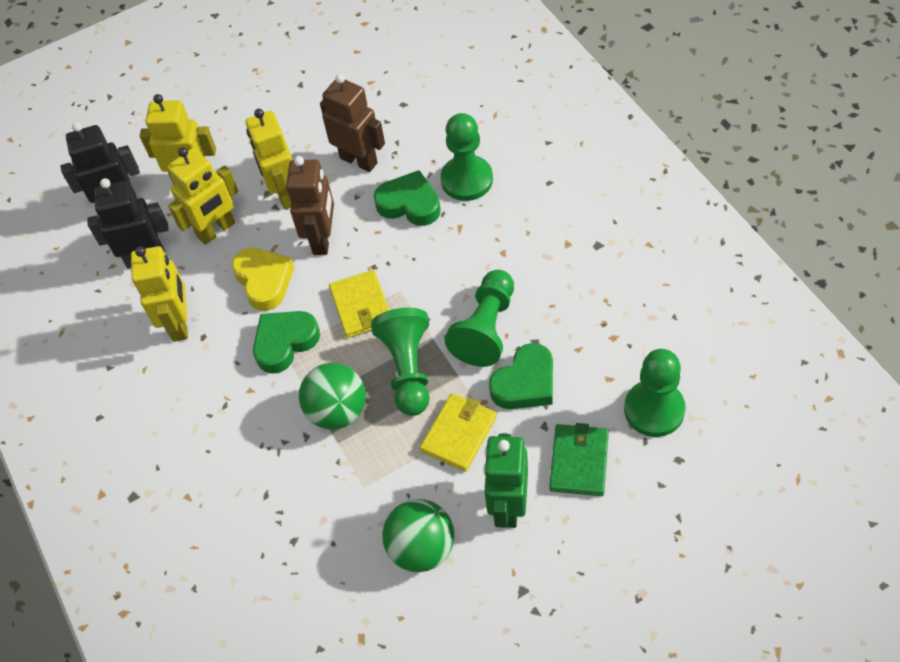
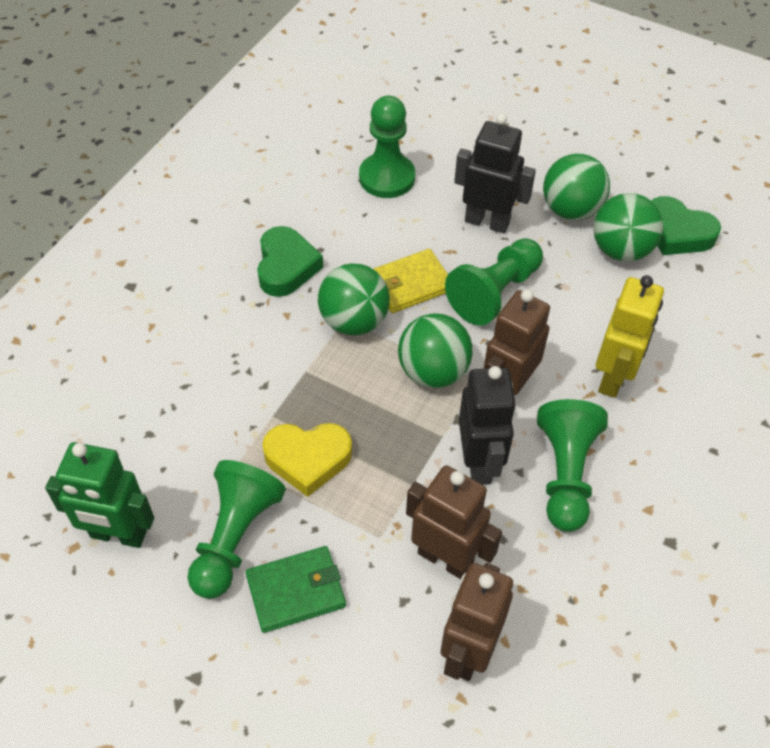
brown robot: 2 -> 3
green ball: 2 -> 4
green heart: 3 -> 2
yellow robot: 4 -> 1
yellow wallet: 2 -> 1

